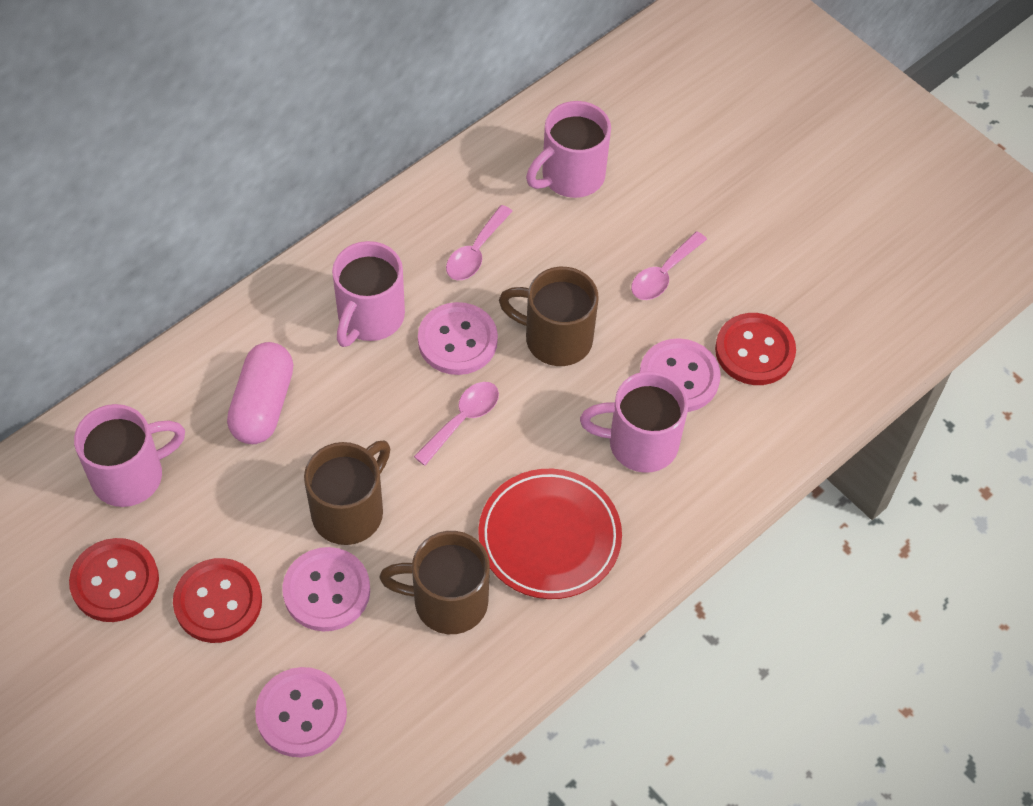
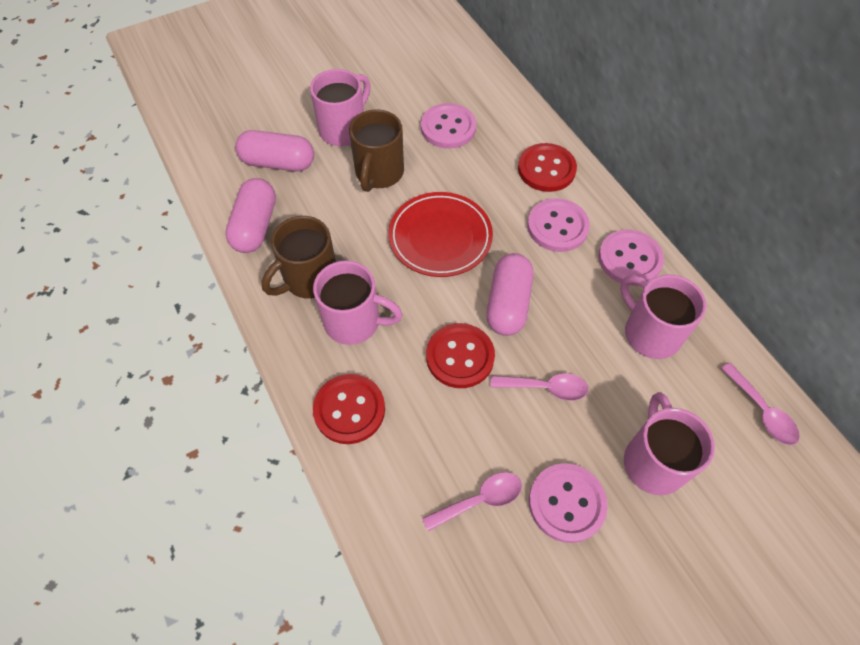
brown mug: 3 -> 2
pink capsule: 1 -> 3

